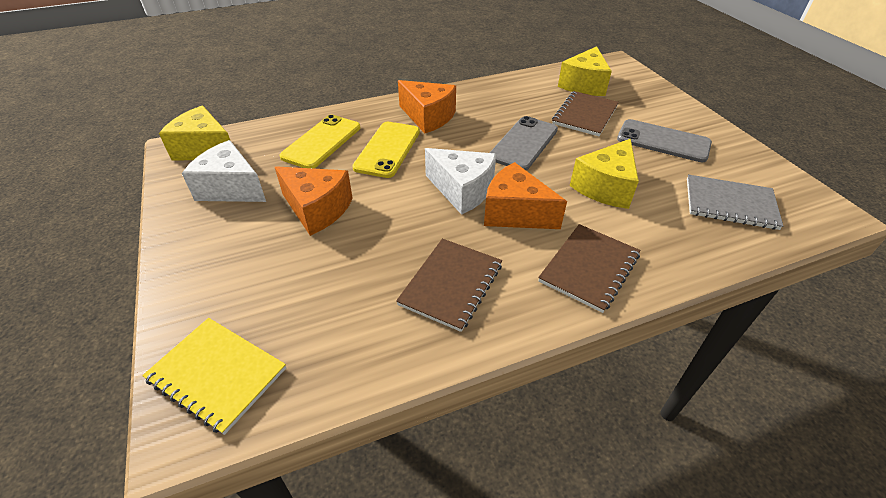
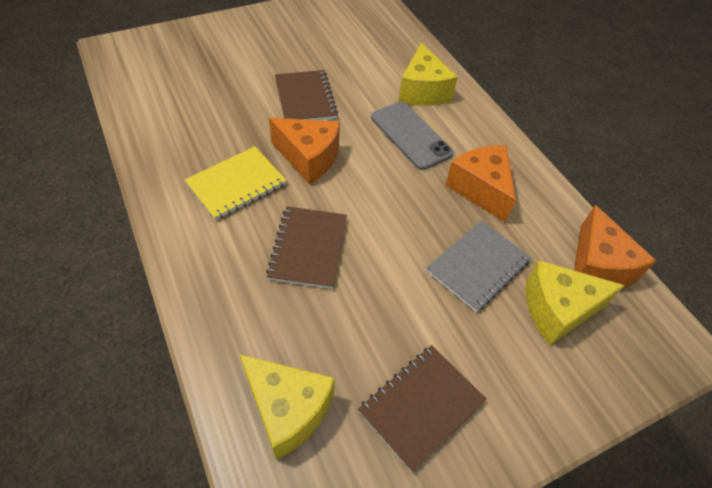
grey phone: 2 -> 1
white cheese: 2 -> 0
yellow phone: 2 -> 0

